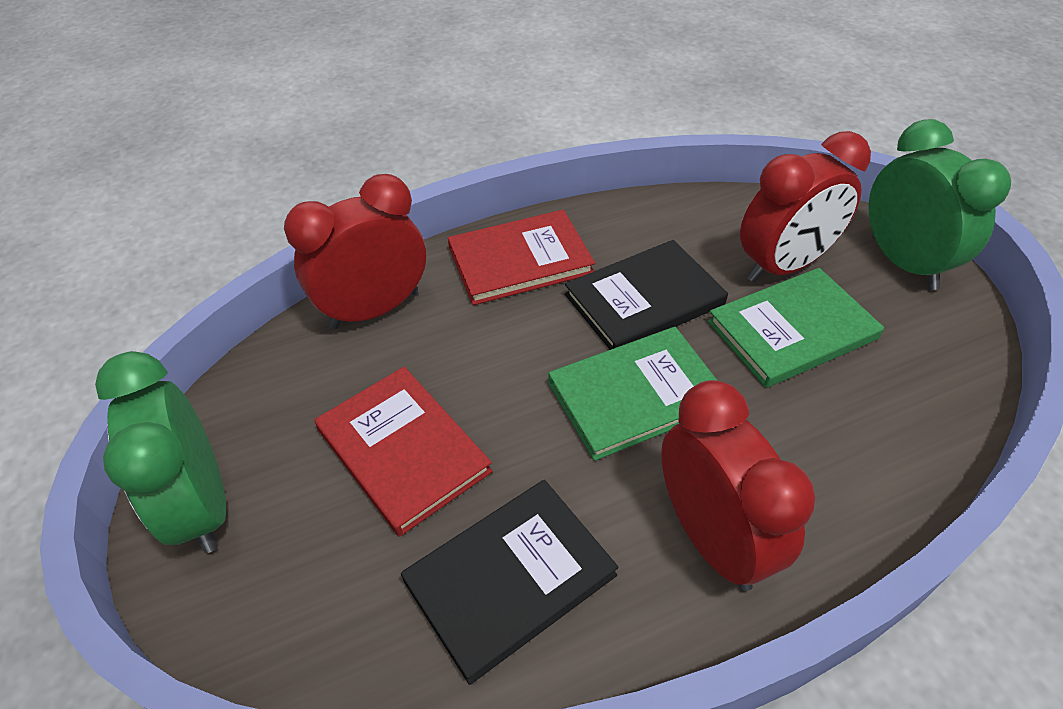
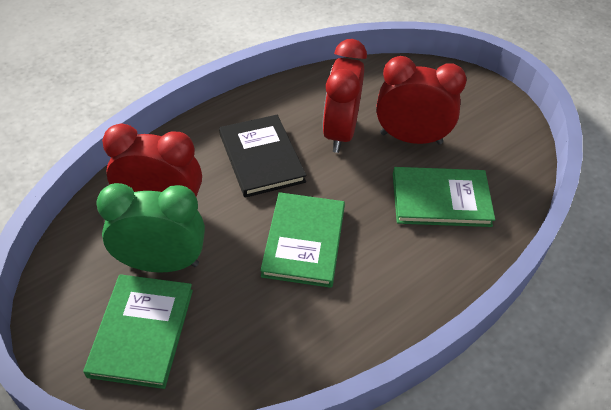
black book: 2 -> 1
green book: 2 -> 3
green clock: 2 -> 1
red book: 2 -> 0

